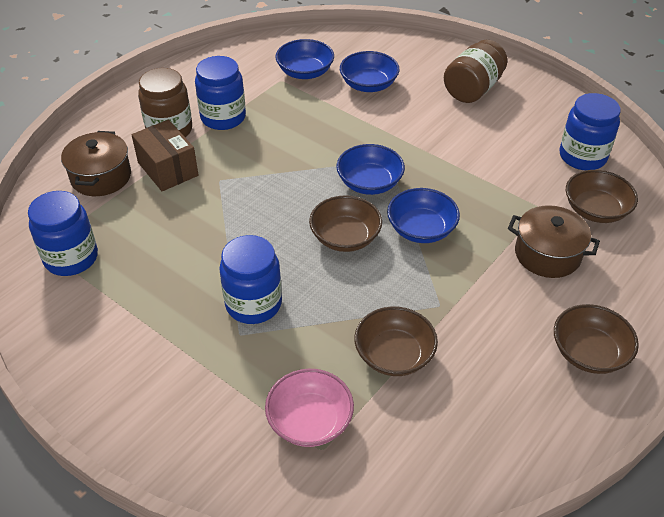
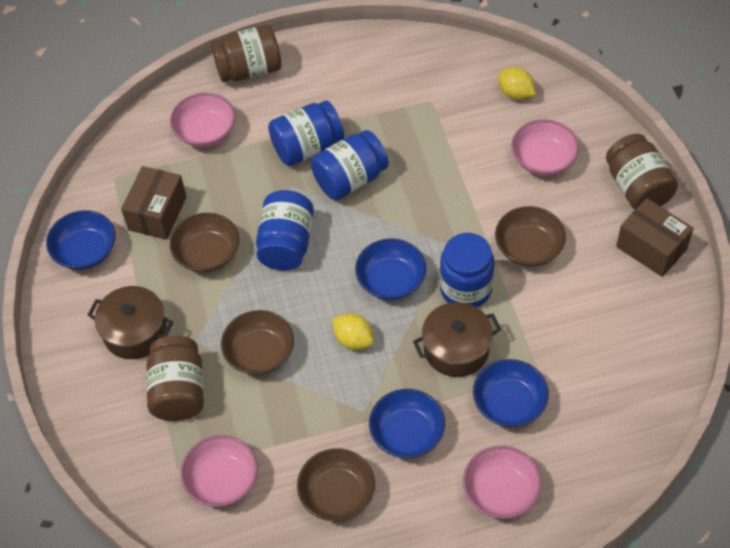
brown box: 1 -> 2
brown jar: 2 -> 3
pink bowl: 1 -> 4
yellow lemon: 0 -> 2

